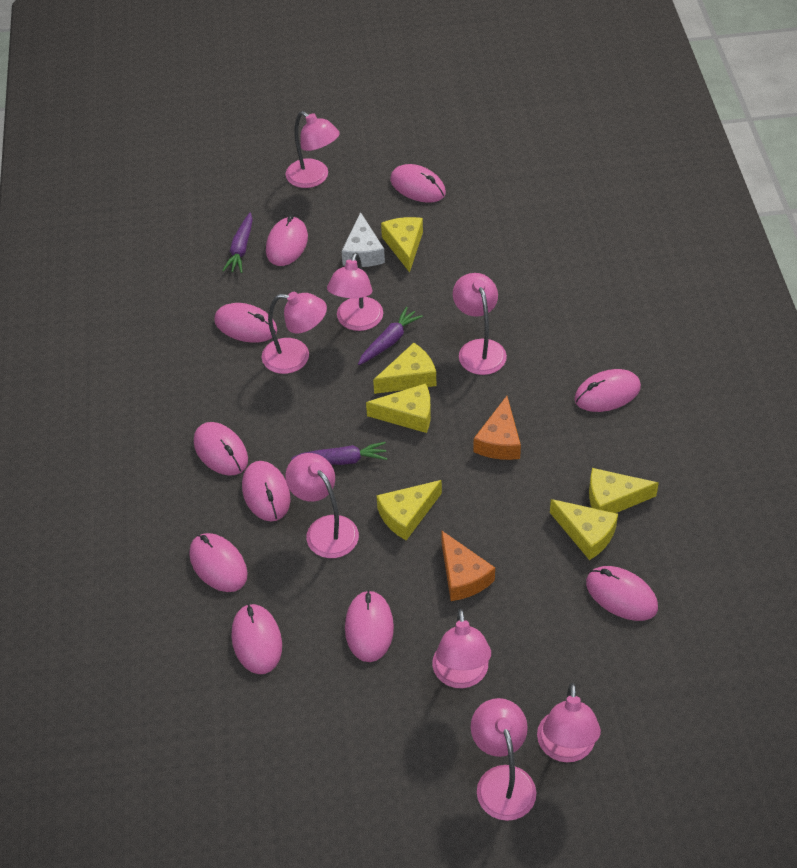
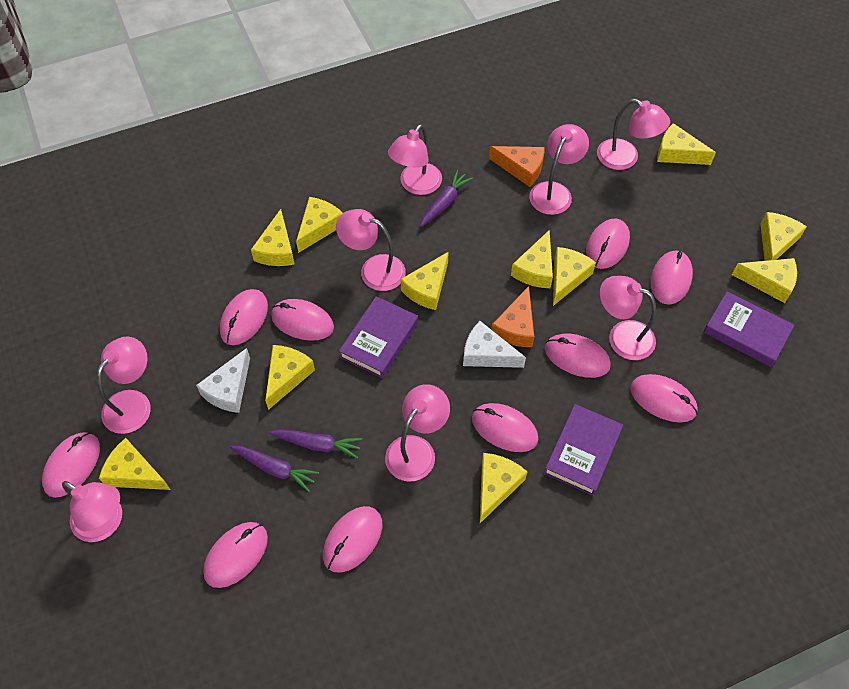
purple book: 0 -> 3
white cheese: 1 -> 2
yellow cheese: 6 -> 11

